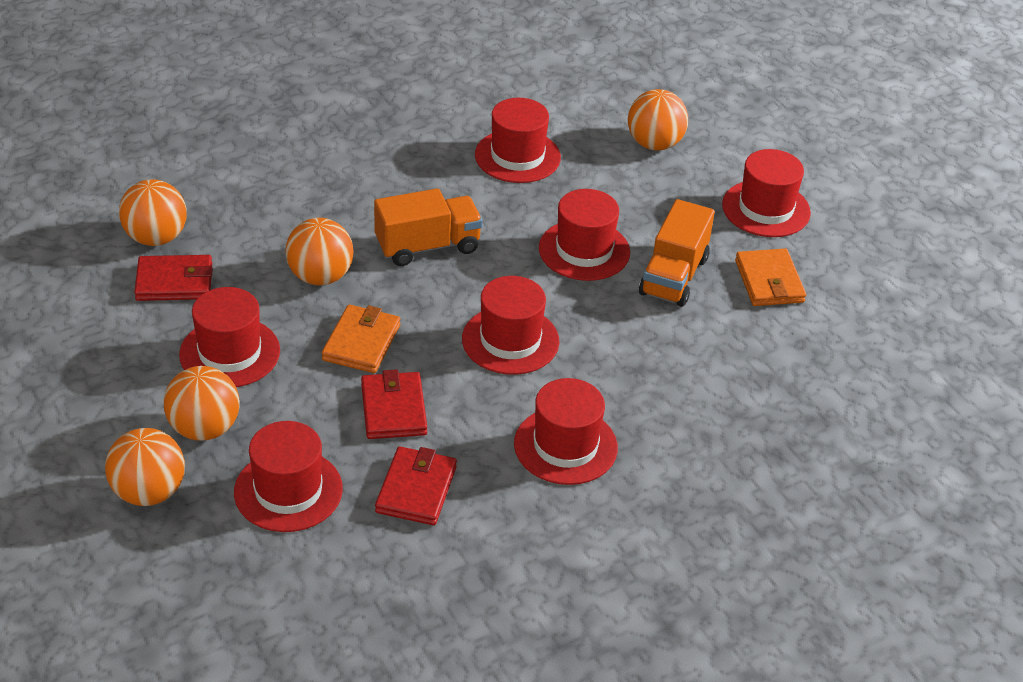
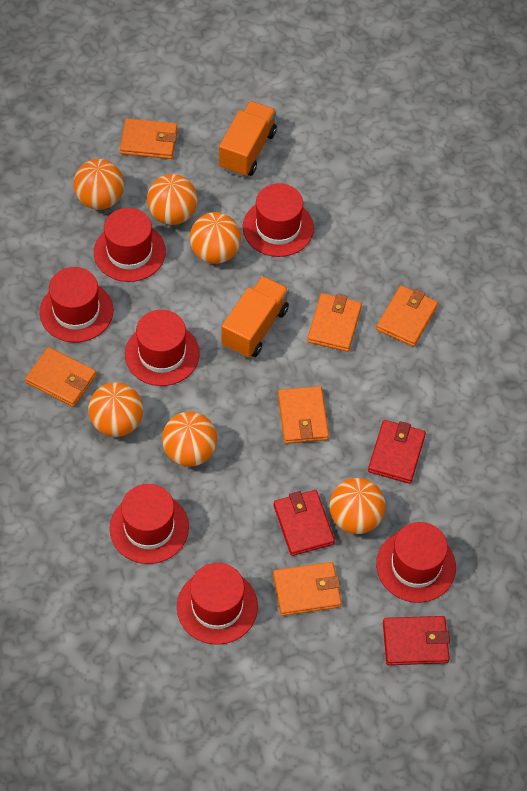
orange ball: 5 -> 6
orange wallet: 2 -> 6

